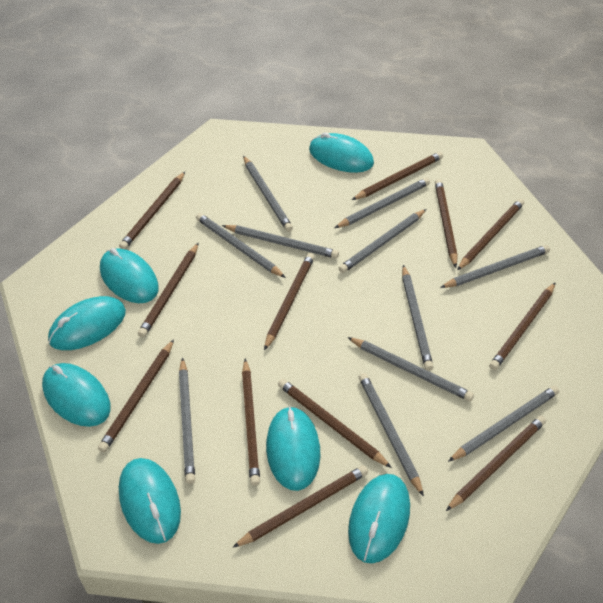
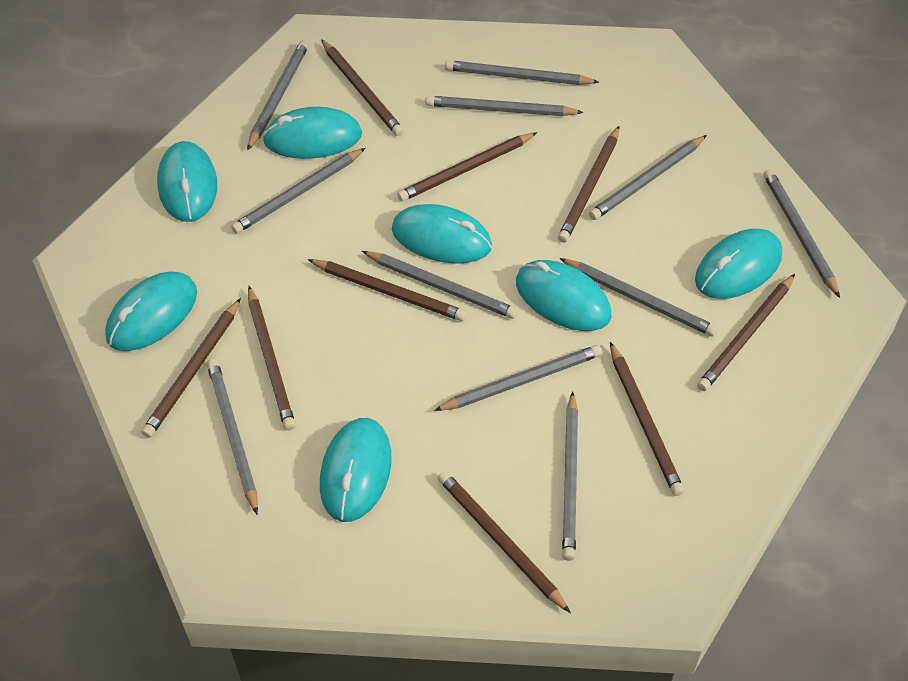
brown pencil: 12 -> 9

